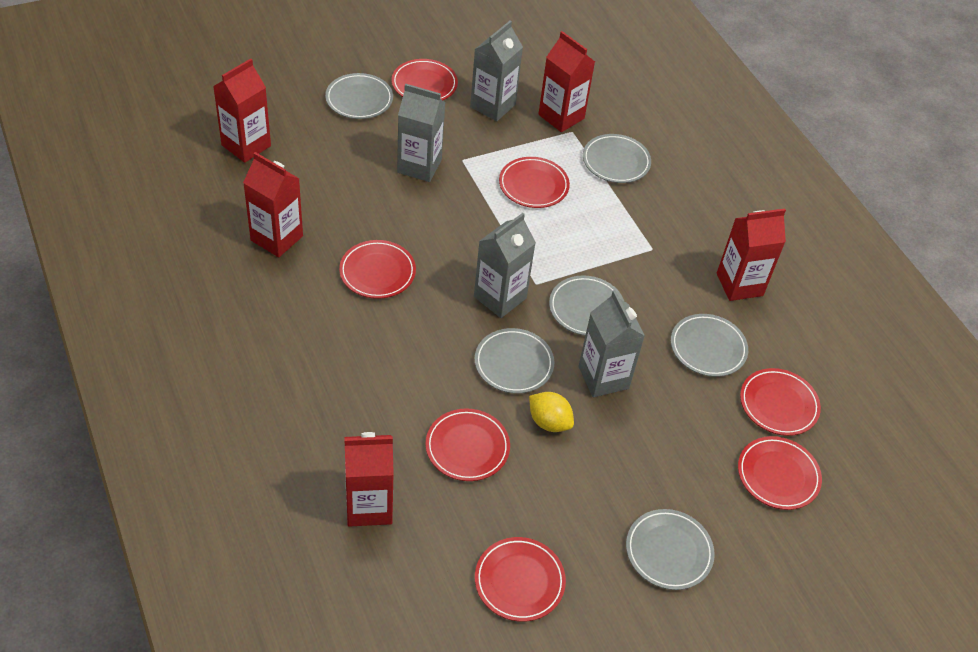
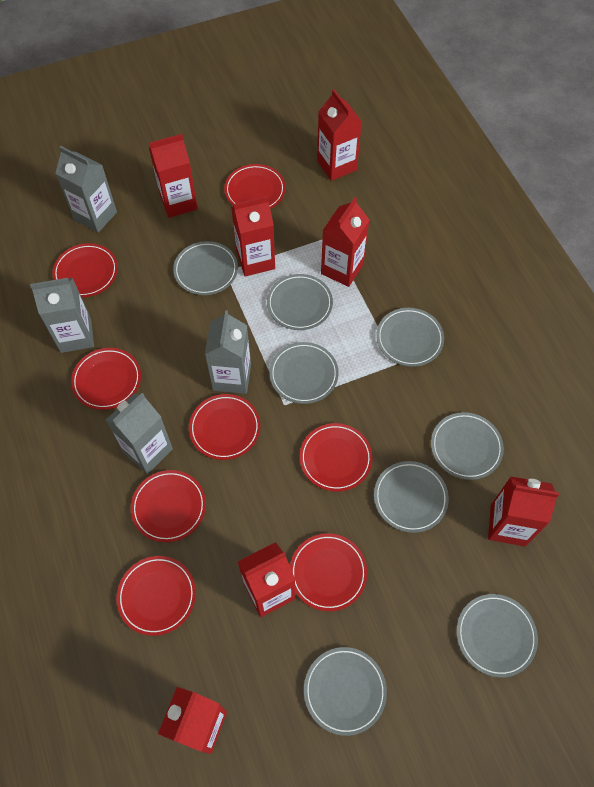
grey plate: 6 -> 8
red carton: 5 -> 7
red plate: 7 -> 8
yellow lemon: 1 -> 0

